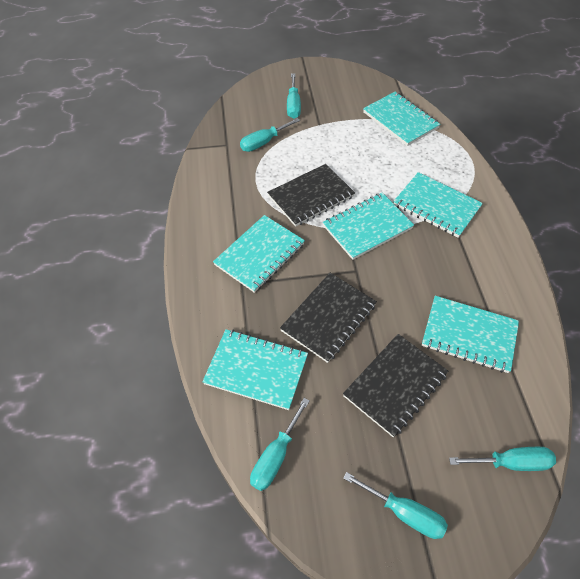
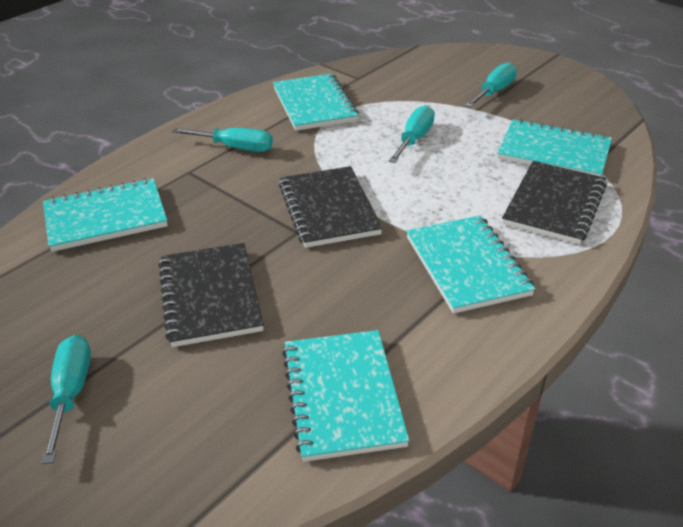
turquoise notebook: 6 -> 5
turquoise screwdriver: 5 -> 4

